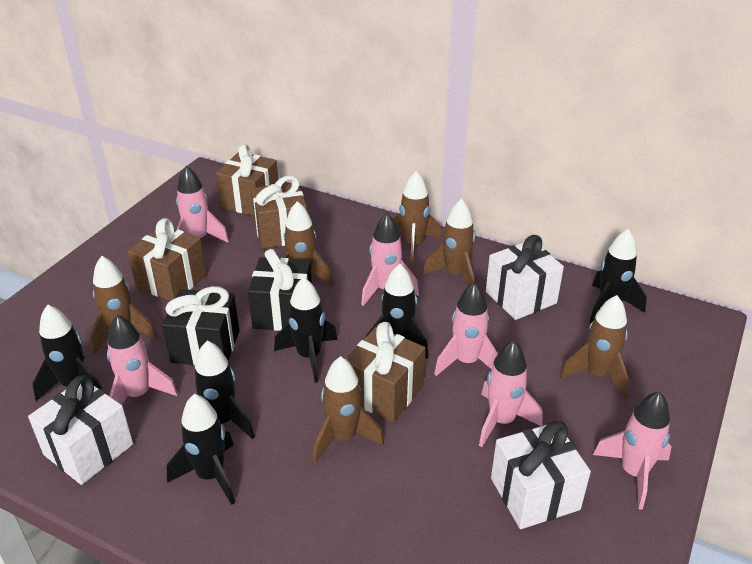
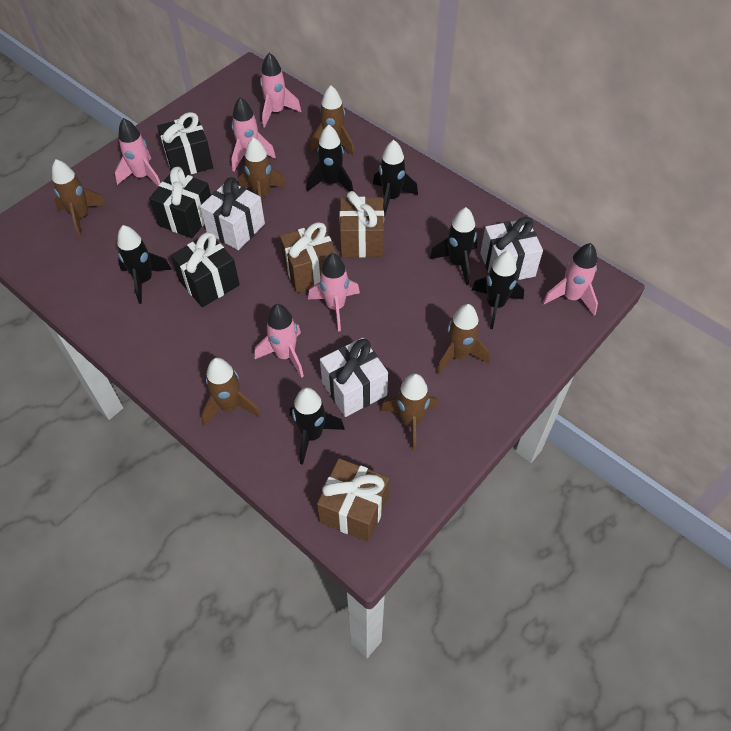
black gift: 2 -> 3
brown gift: 4 -> 3

